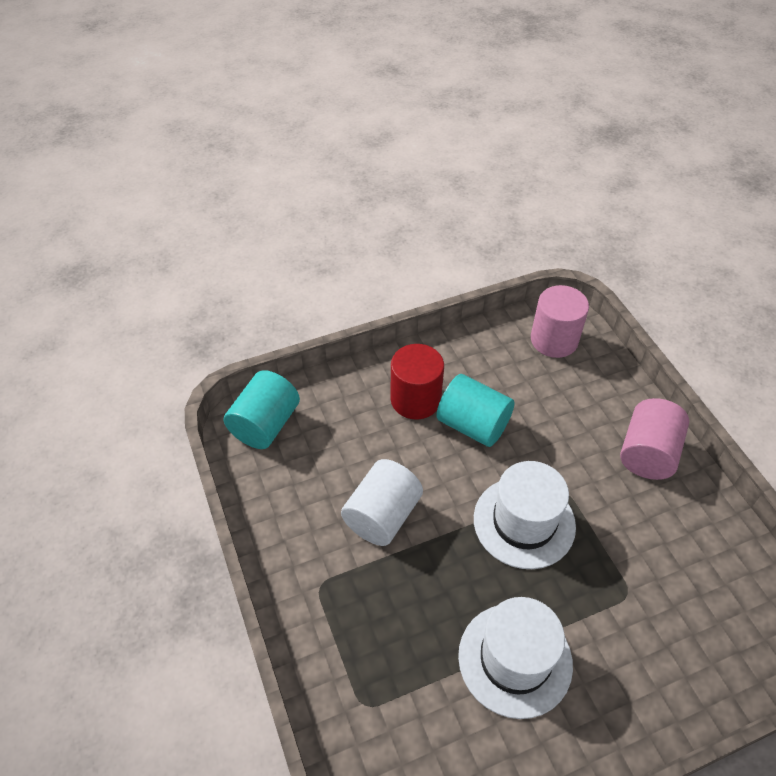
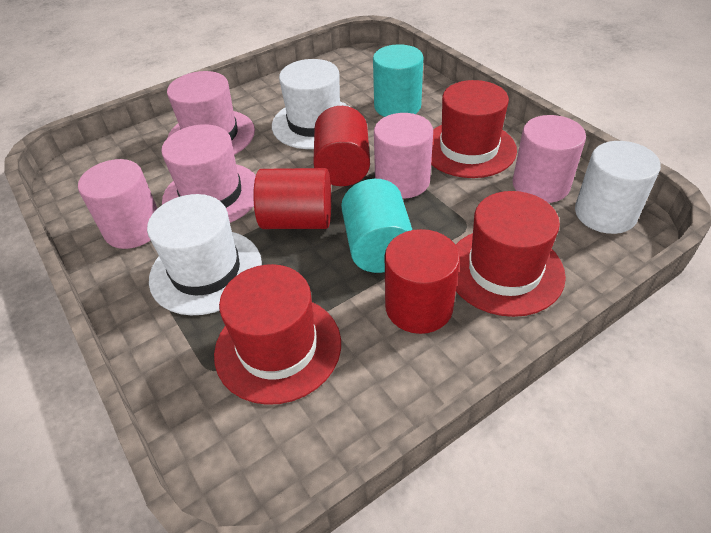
pink cylinder: 2 -> 3
pink hat: 0 -> 2
red cylinder: 1 -> 3
red hat: 0 -> 3

